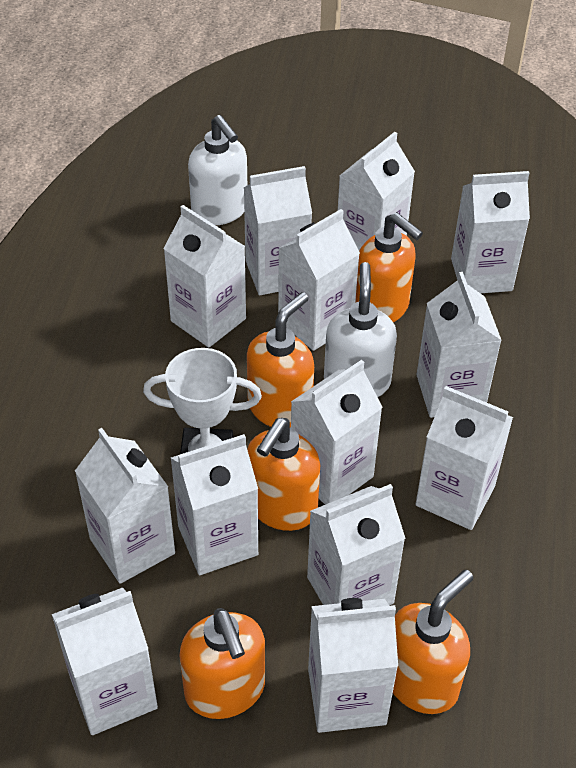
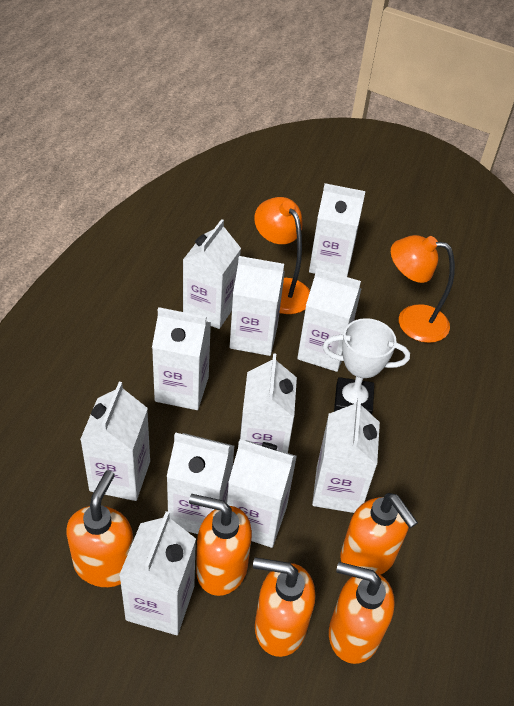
orange lamp: 0 -> 2
white carton: 13 -> 11
white soap dispenser: 2 -> 0

